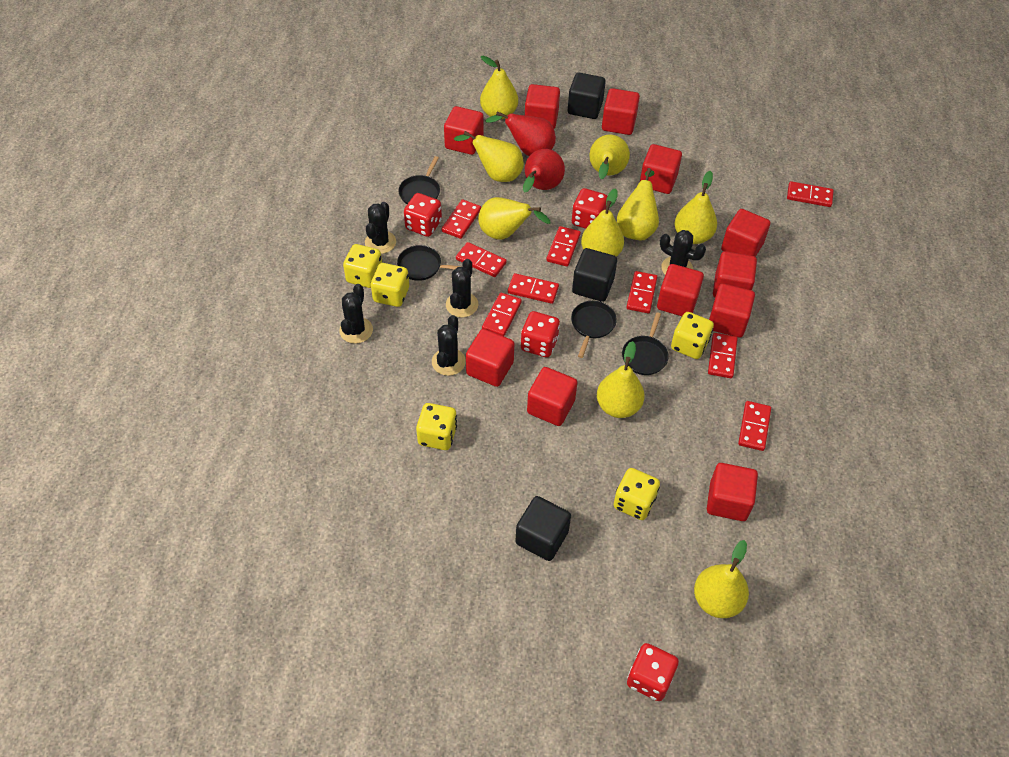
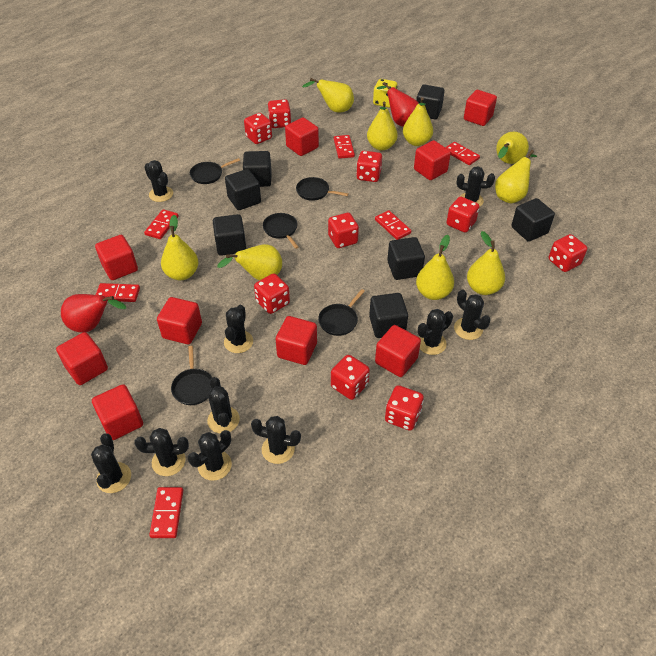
black cactus: 5 -> 10
black cube: 3 -> 7
black pan: 4 -> 5
red cube: 11 -> 9
red dice: 4 -> 9
red domino: 9 -> 6
yellow dice: 5 -> 1

